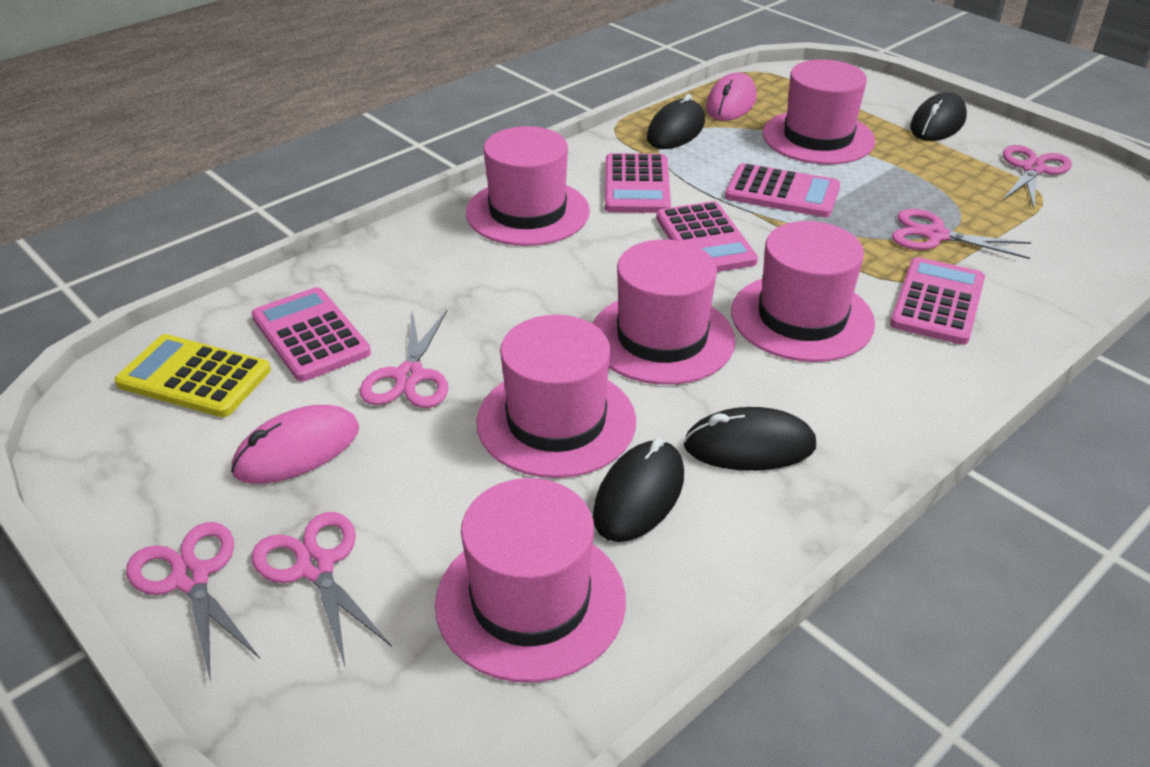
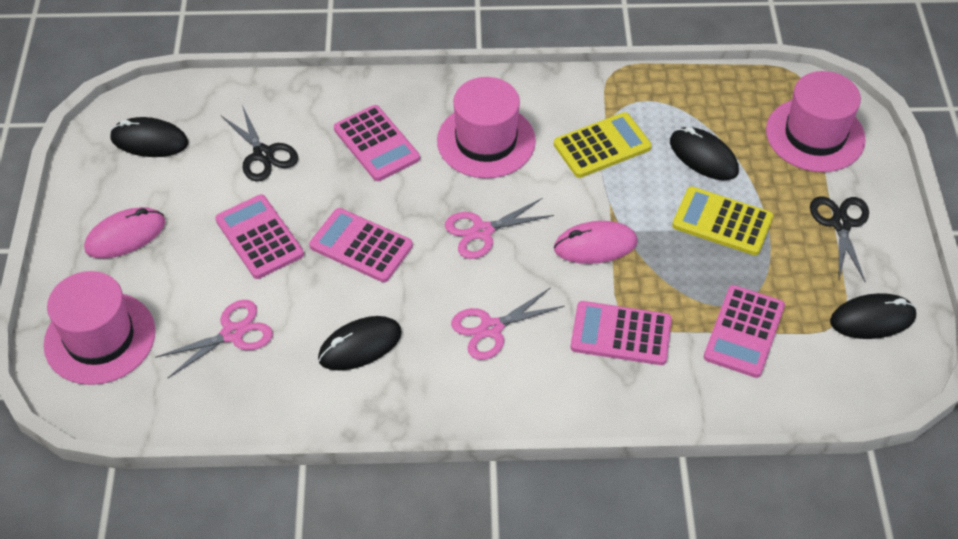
black scissors: 0 -> 2
pink hat: 6 -> 3
pink scissors: 5 -> 3
yellow calculator: 1 -> 2

